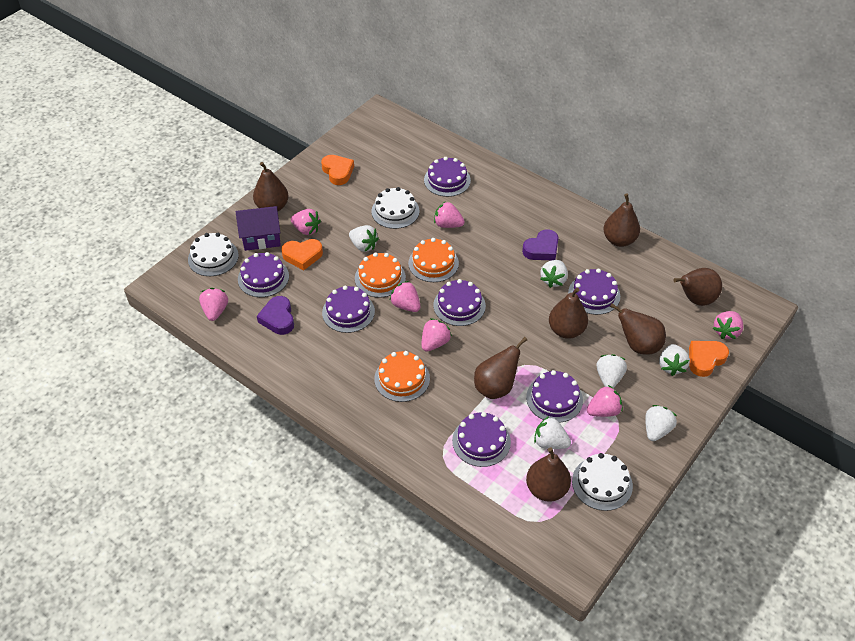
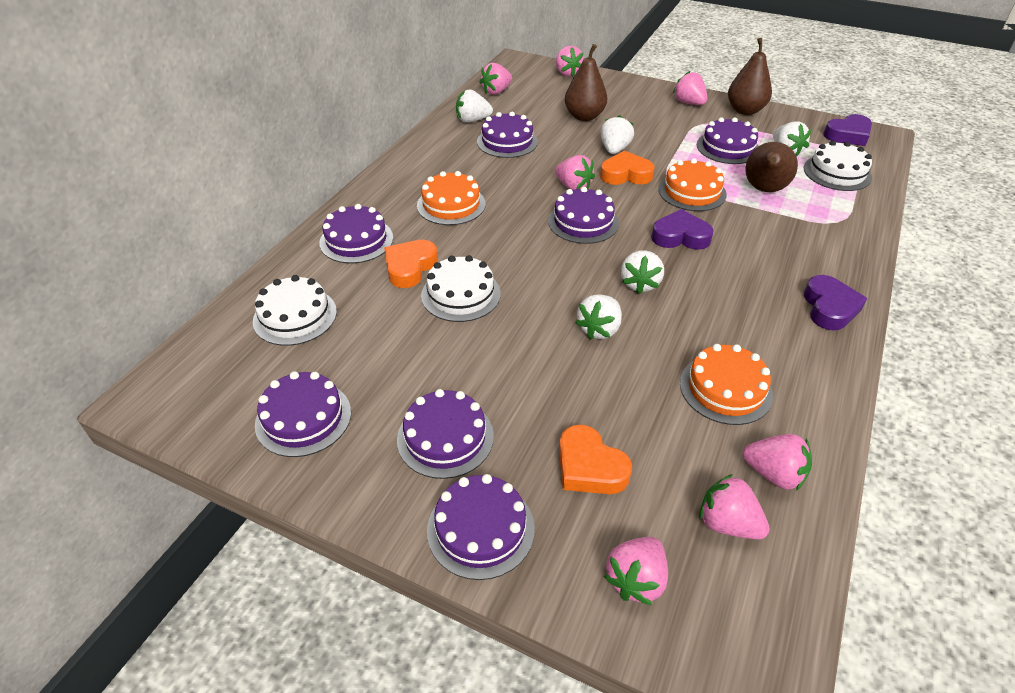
brown pear: 7 -> 3
purple heart: 2 -> 3
purple house: 1 -> 0
white strawberry: 6 -> 5

